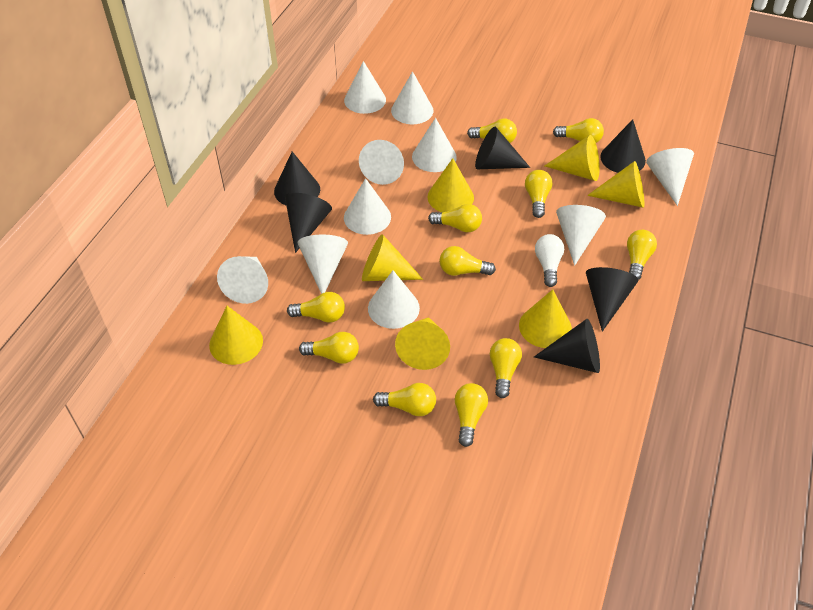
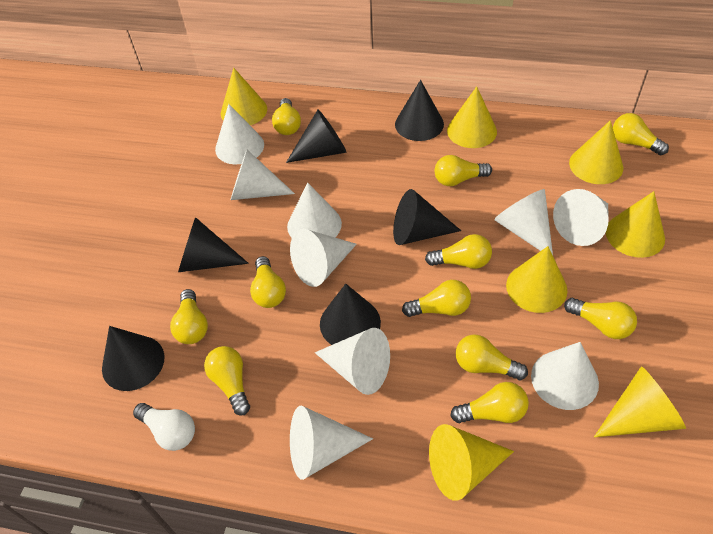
white cone: 10 -> 9

